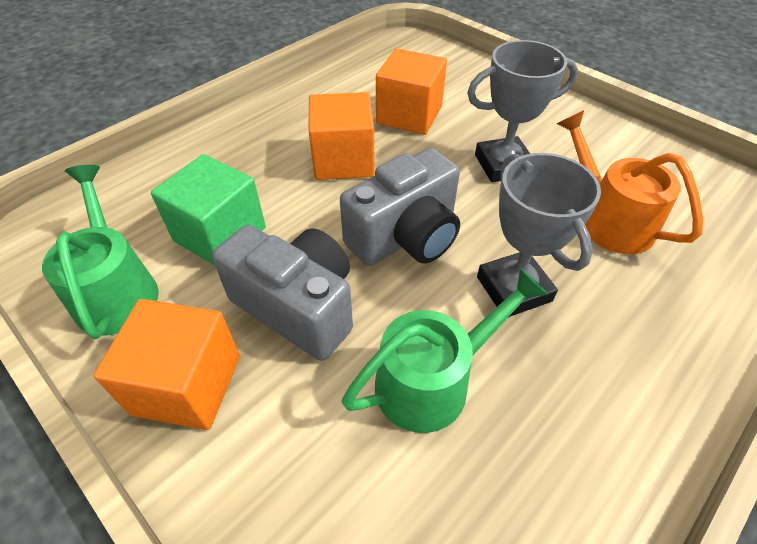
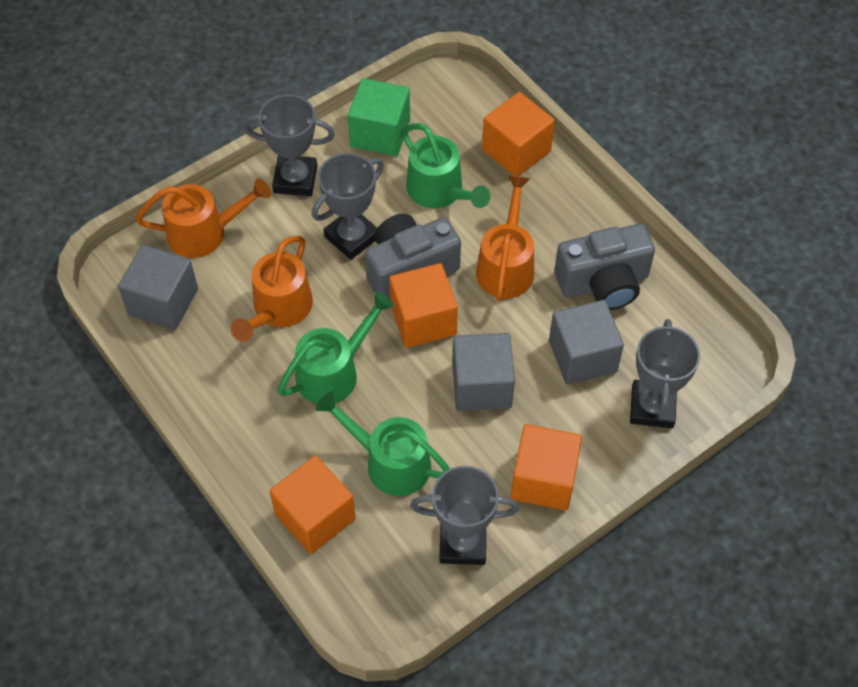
green watering can: 2 -> 3
grey cube: 0 -> 3
grey trophy: 2 -> 4
orange cube: 3 -> 4
orange watering can: 1 -> 3

